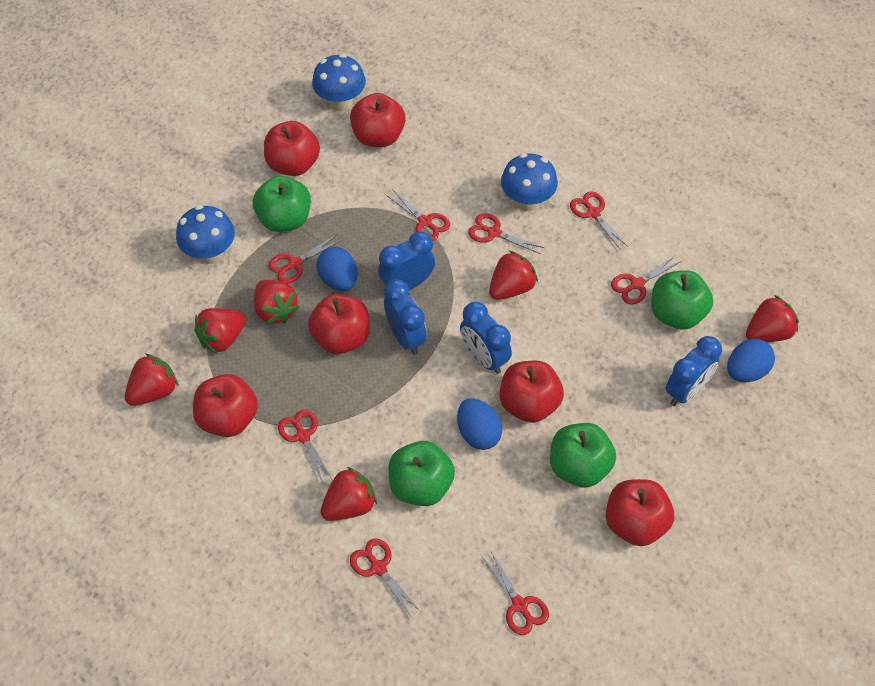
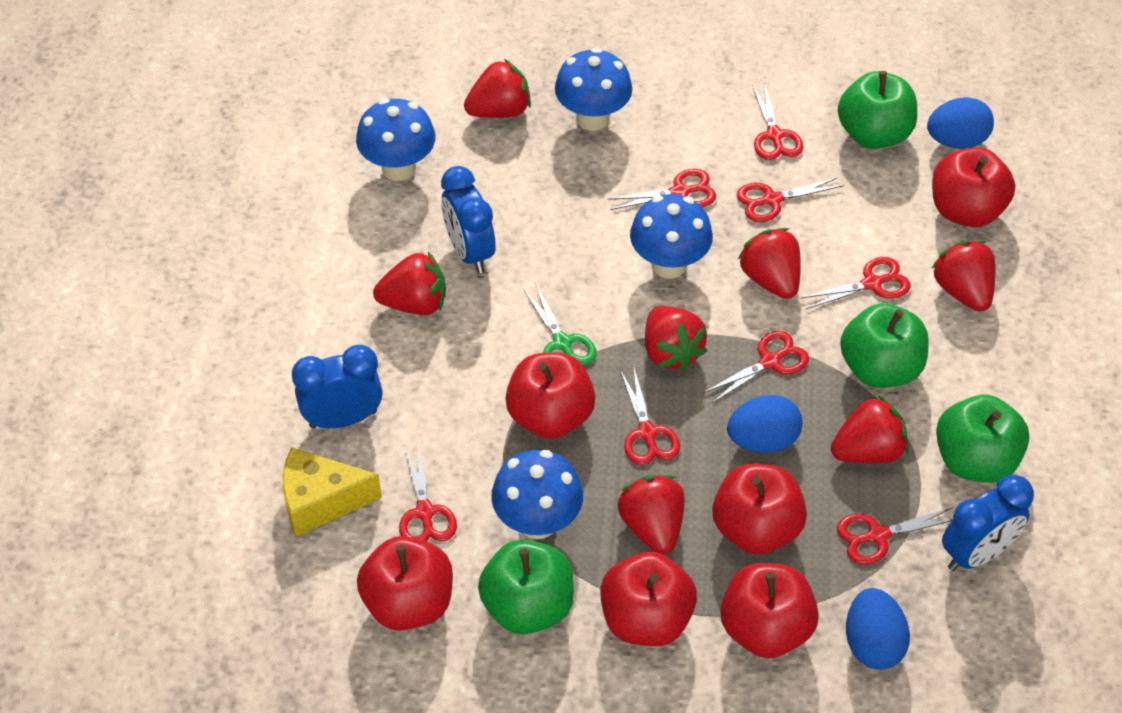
blue clock: 4 -> 3
blue mushroom: 3 -> 4
green scissors: 0 -> 1
red strawberry: 6 -> 7
yellow cheese: 0 -> 1

